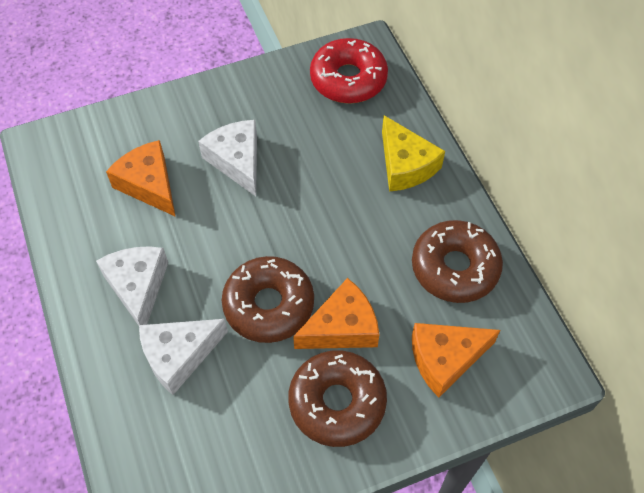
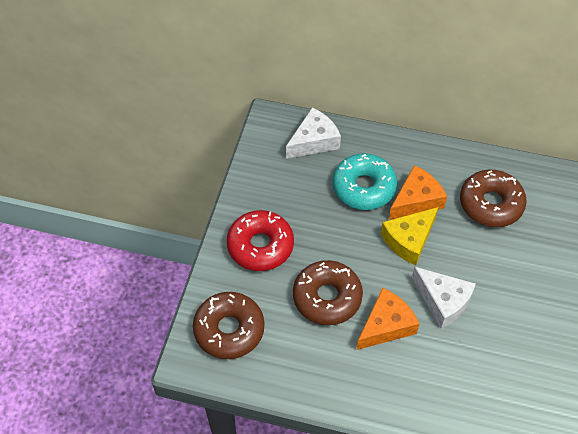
orange cheese: 3 -> 2
turquoise donut: 0 -> 1
white cheese: 3 -> 2

